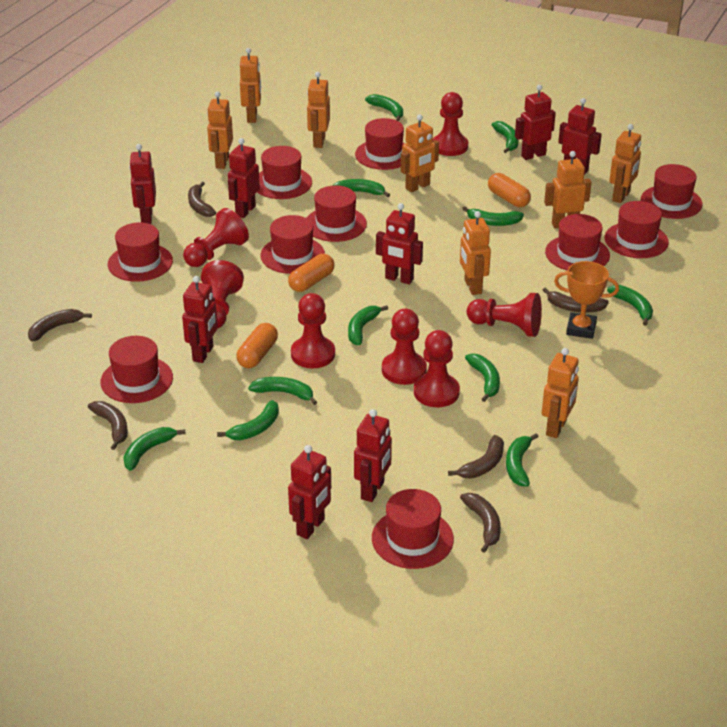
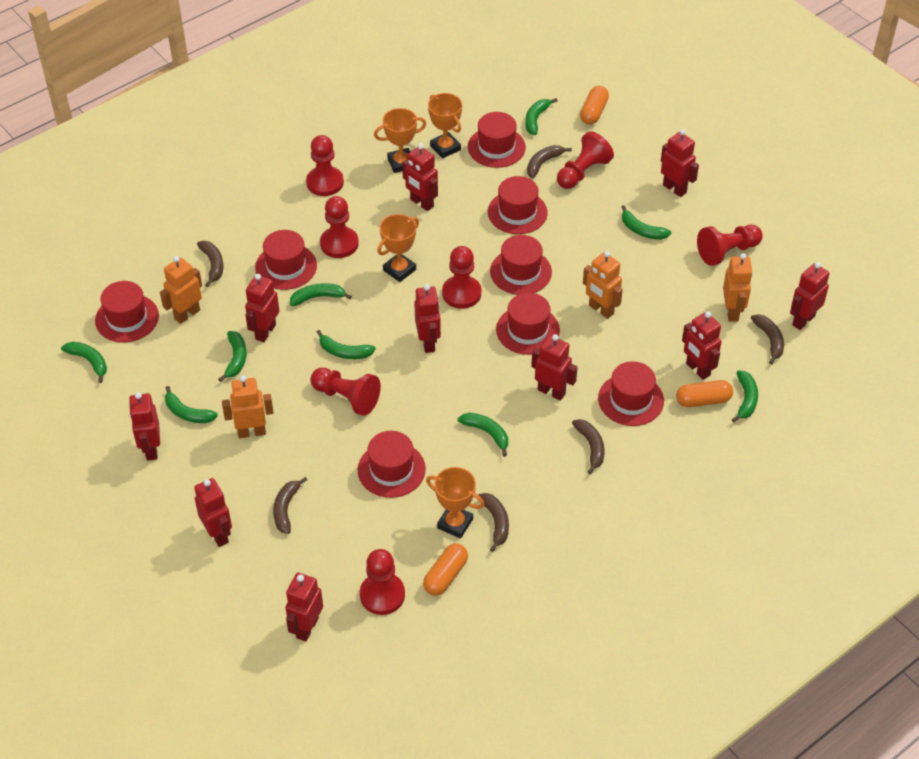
green banana: 11 -> 9
orange robot: 8 -> 4
orange trophy: 1 -> 4
red hat: 10 -> 8
red robot: 8 -> 10

